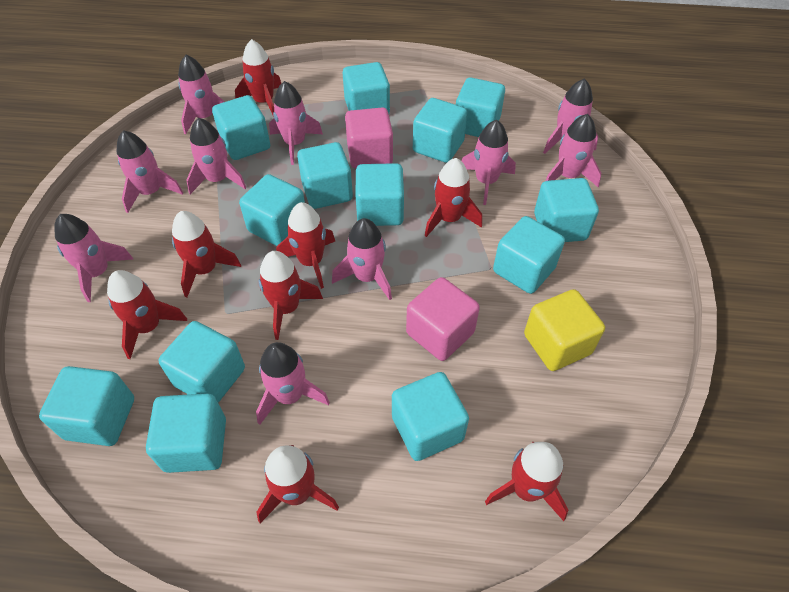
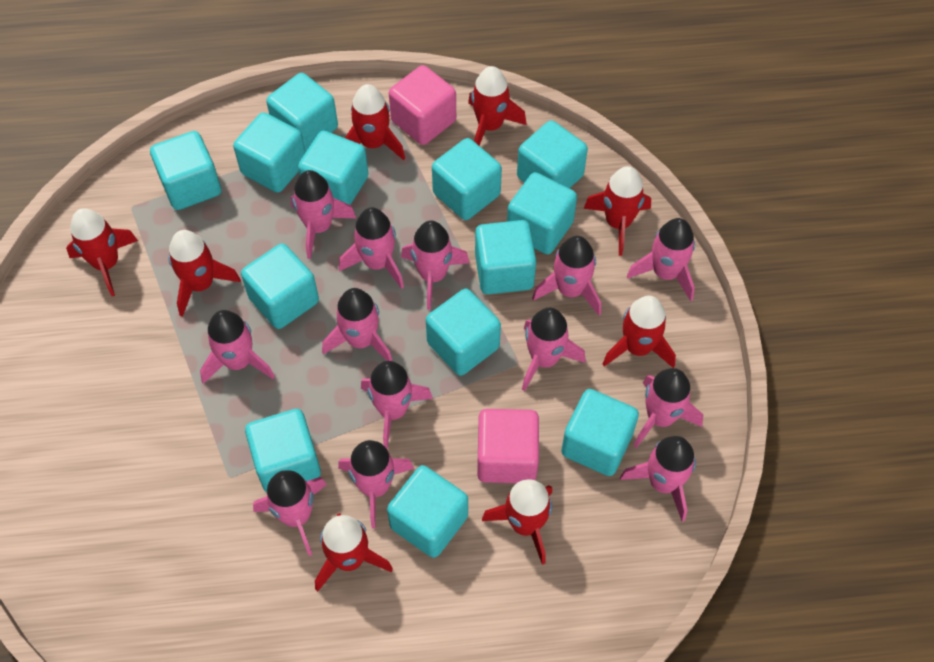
pink rocket: 10 -> 13
yellow cube: 1 -> 0

